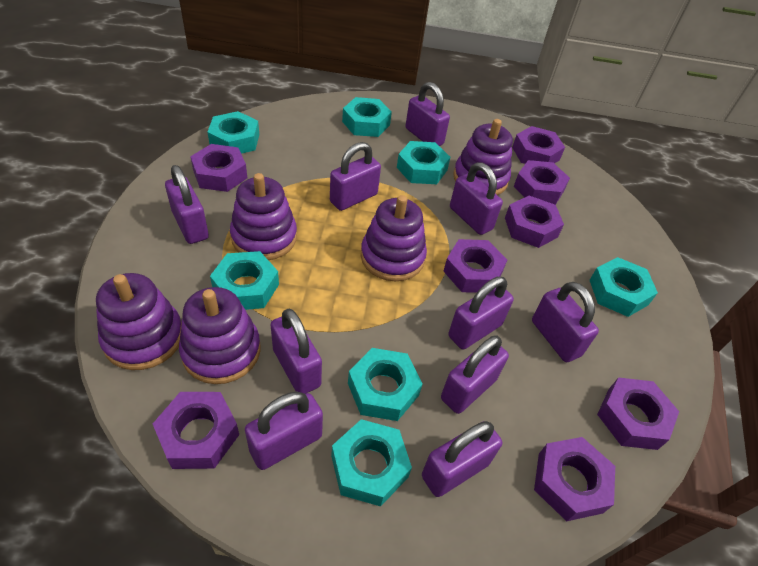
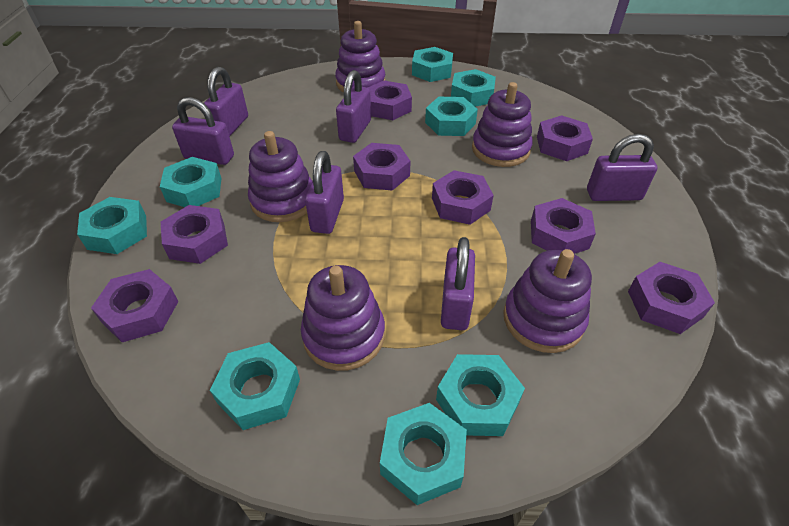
purple padlock: 10 -> 6
turquoise nut: 7 -> 8

